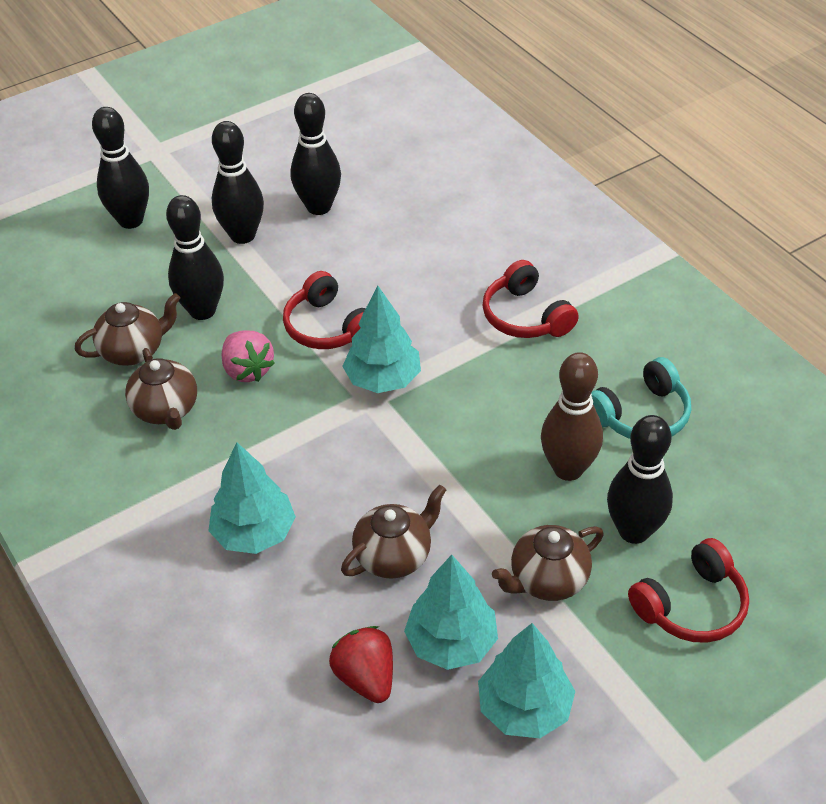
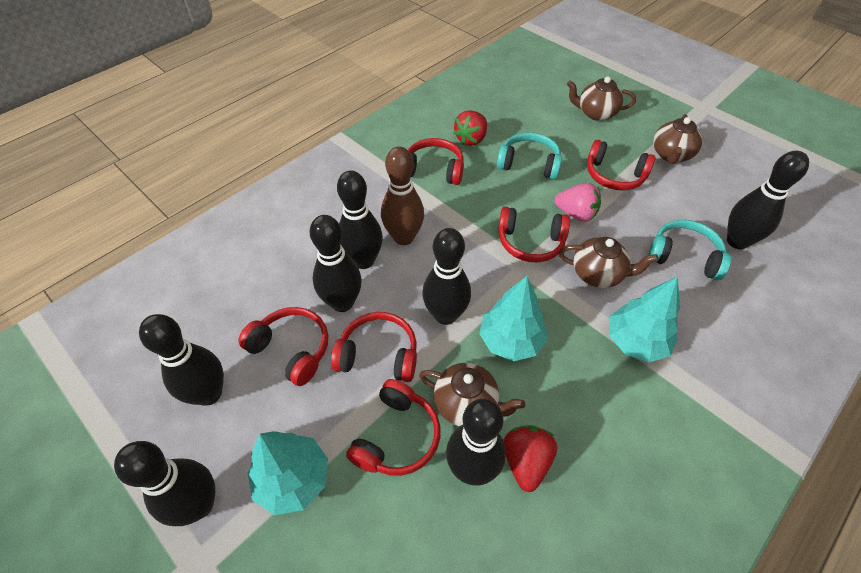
black bowling pin: 5 -> 7
red headphones: 3 -> 6
red strawberry: 1 -> 2
turquoise headphones: 1 -> 2
turquoise tree: 4 -> 3

